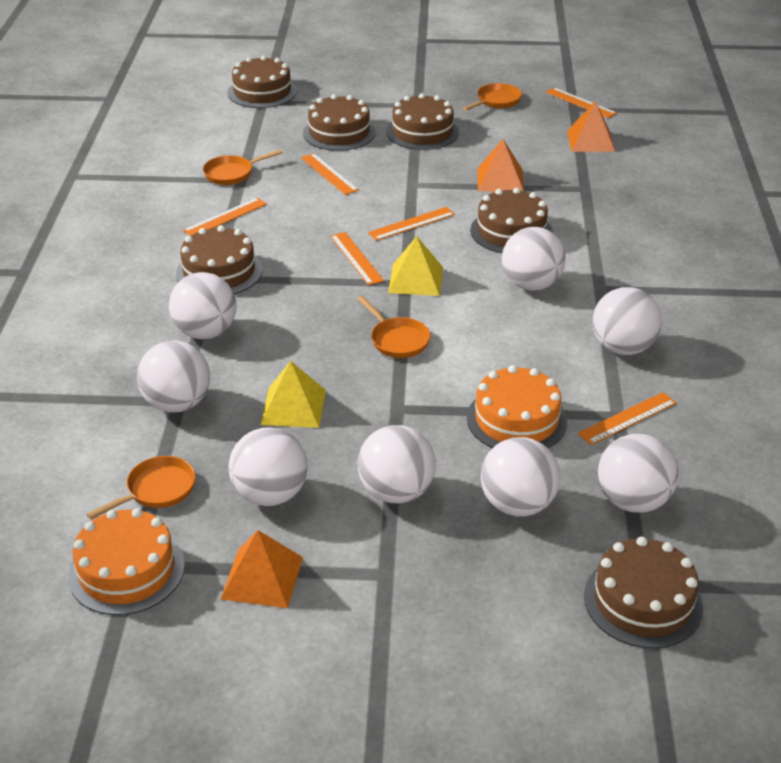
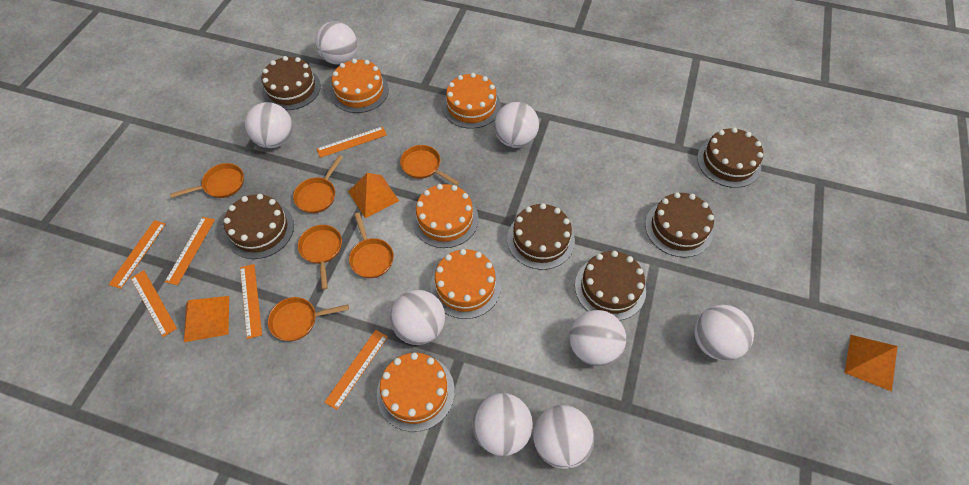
orange cake: 2 -> 5
orange pan: 4 -> 6
yellow pyramid: 2 -> 0

